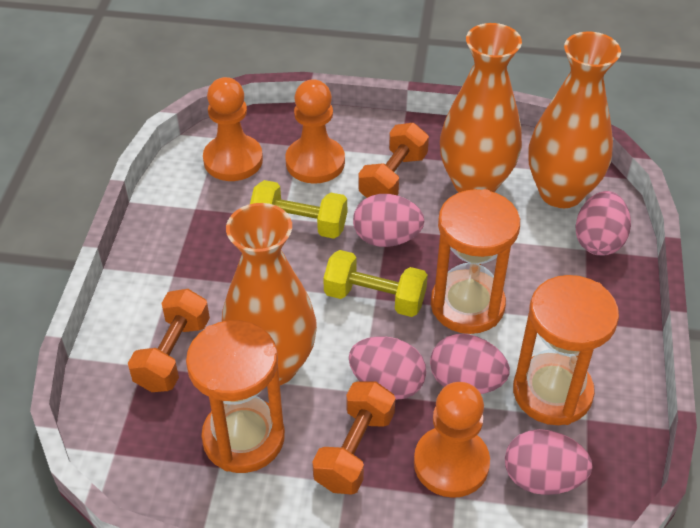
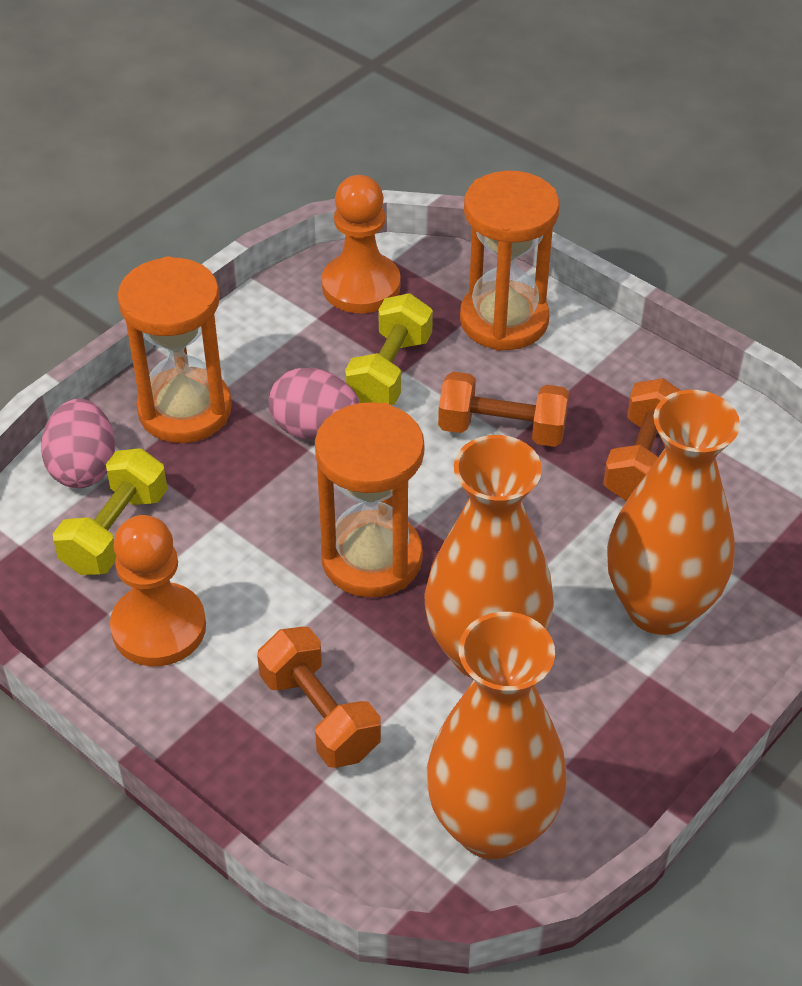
orange pawn: 3 -> 2
pink egg: 5 -> 2

